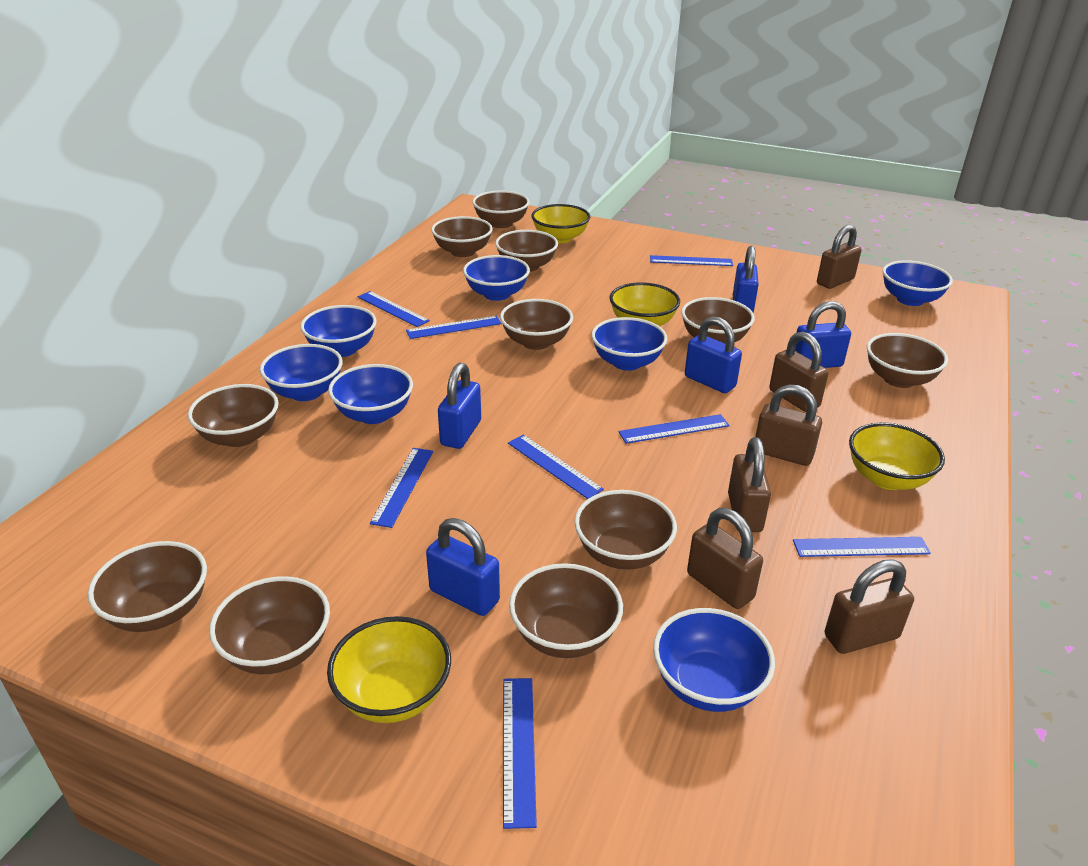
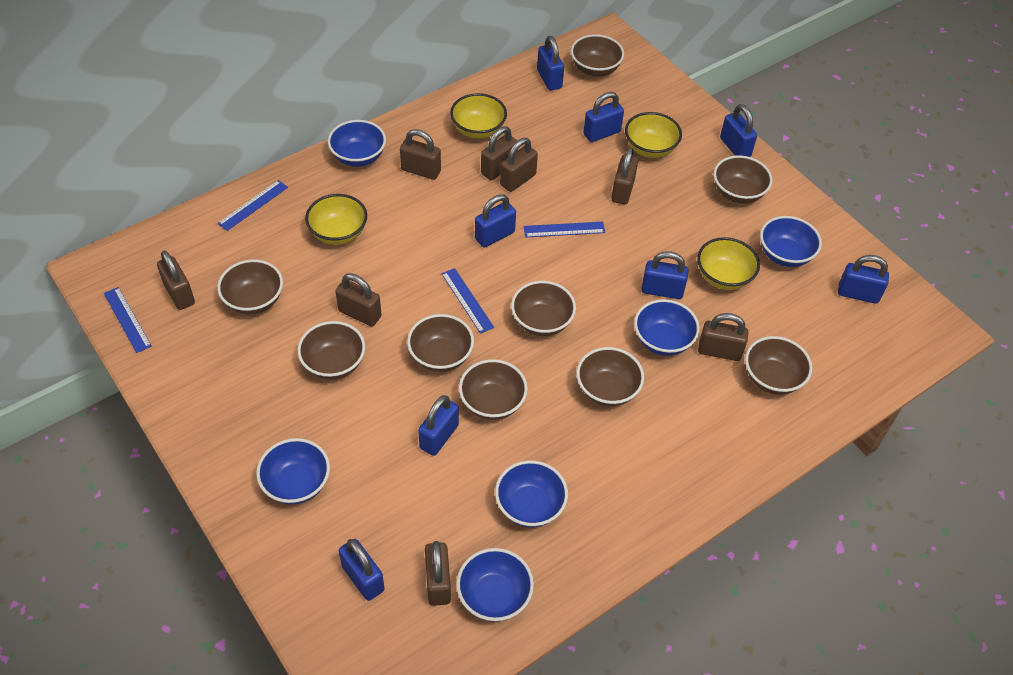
blue bowl: 7 -> 6
blue padlock: 5 -> 8
blue ruler: 8 -> 4
brown bowl: 11 -> 9
brown padlock: 6 -> 8

